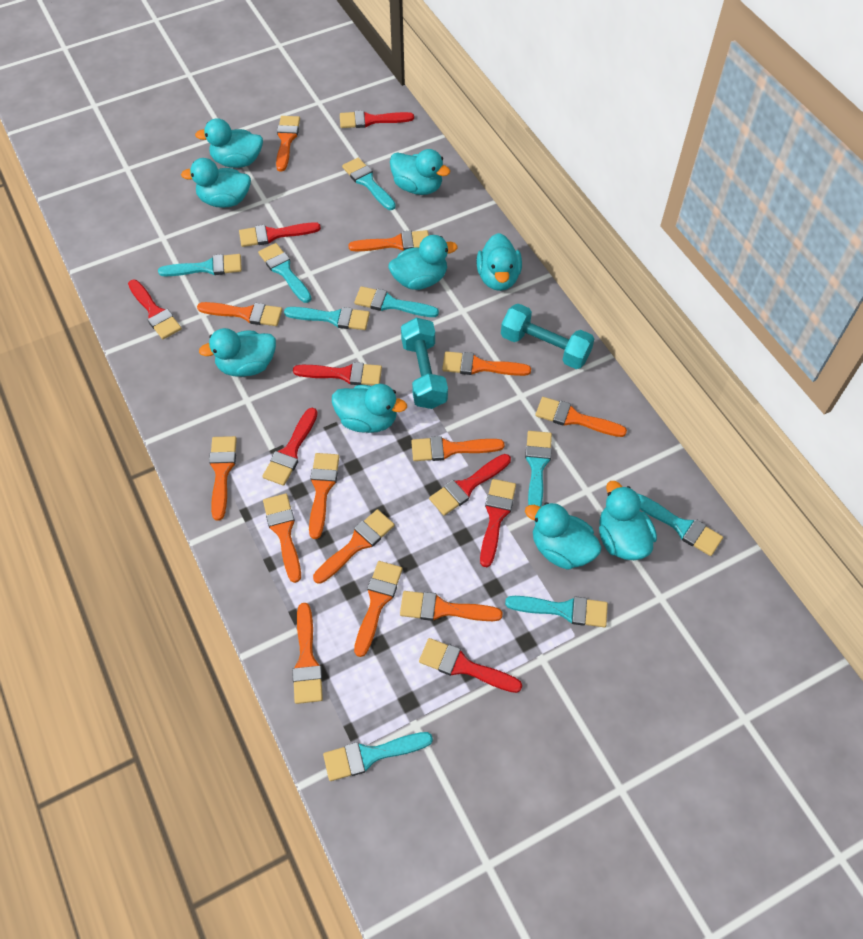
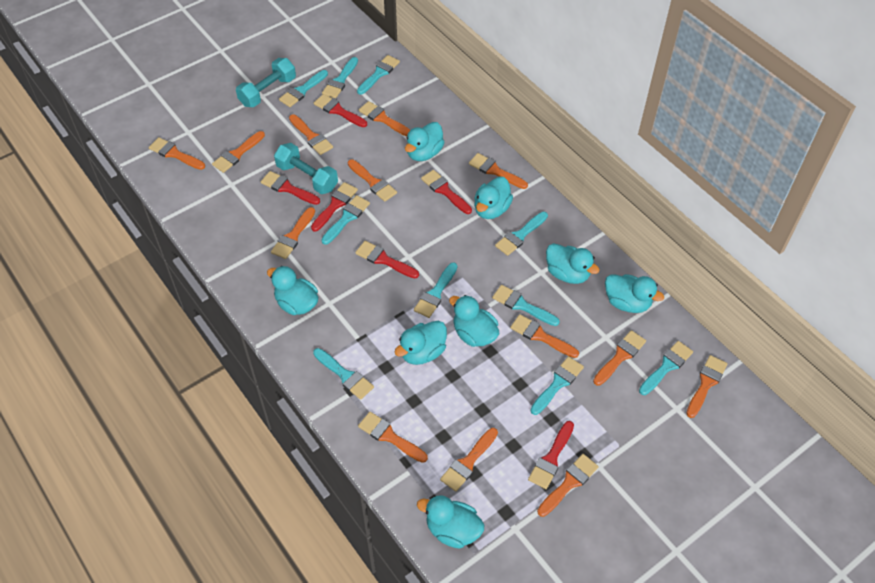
red brush: 8 -> 6
turquoise brush: 9 -> 10
turquoise duck: 9 -> 8

